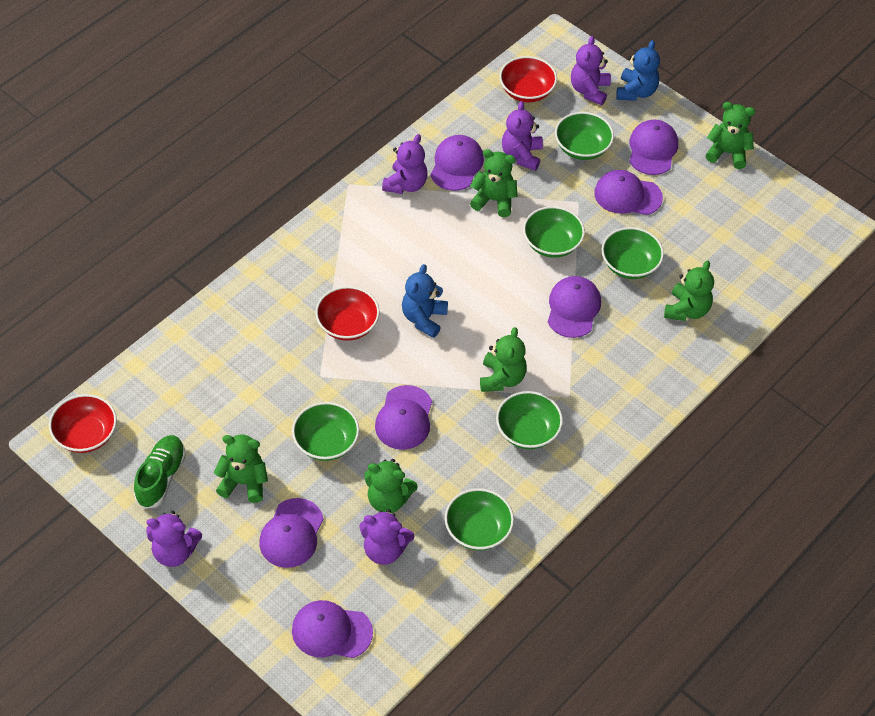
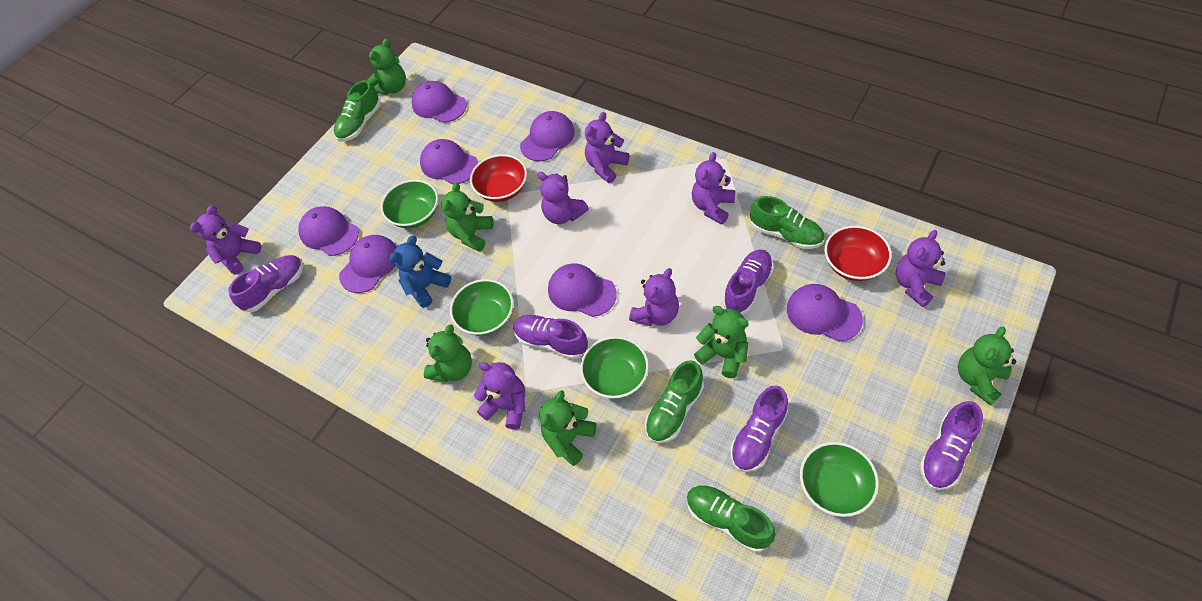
blue teddy bear: 2 -> 1
green bowl: 6 -> 4
green shoe: 1 -> 4
purple shoe: 0 -> 5
purple teddy bear: 5 -> 7
red bowl: 3 -> 2

